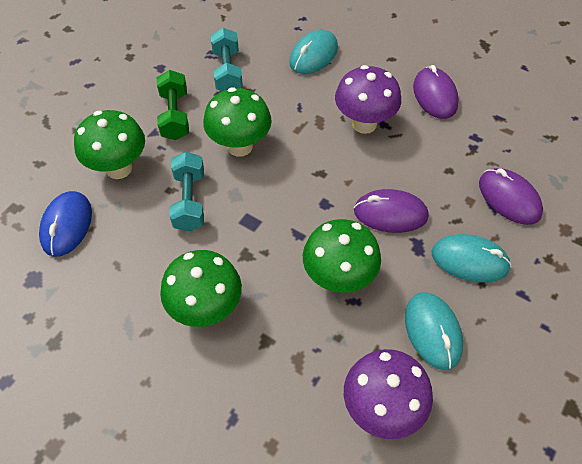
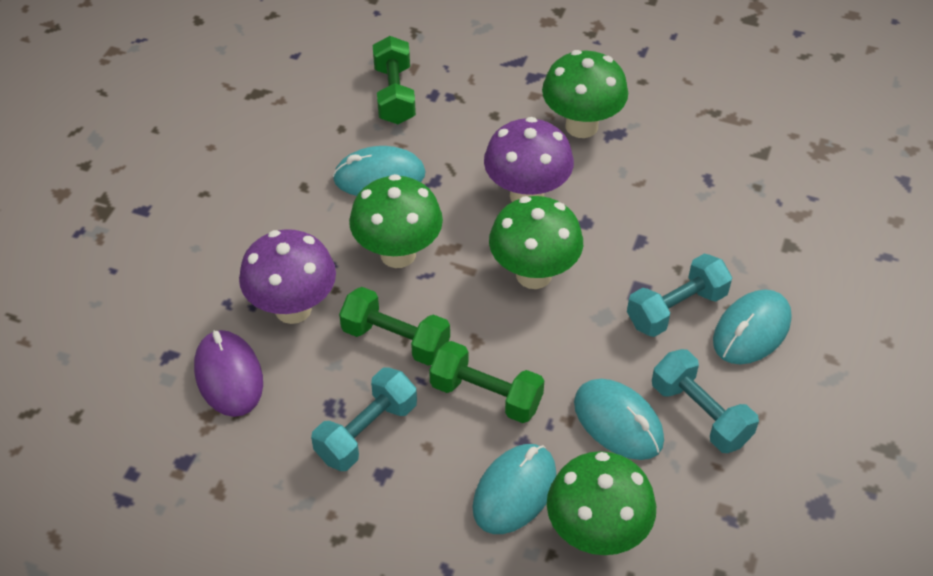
blue mouse: 1 -> 0
green dumbbell: 1 -> 3
purple mouse: 3 -> 1
turquoise dumbbell: 2 -> 3
turquoise mouse: 3 -> 4

